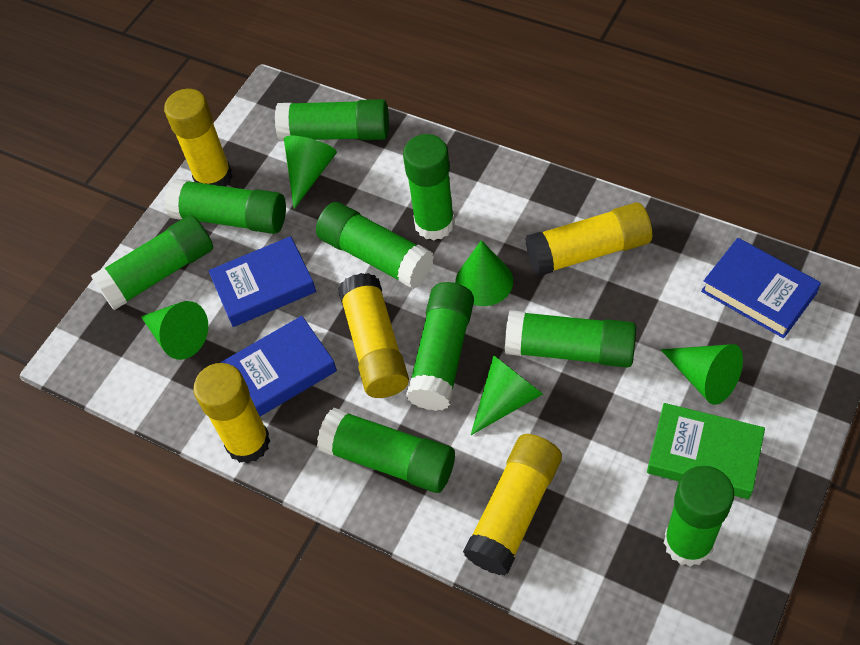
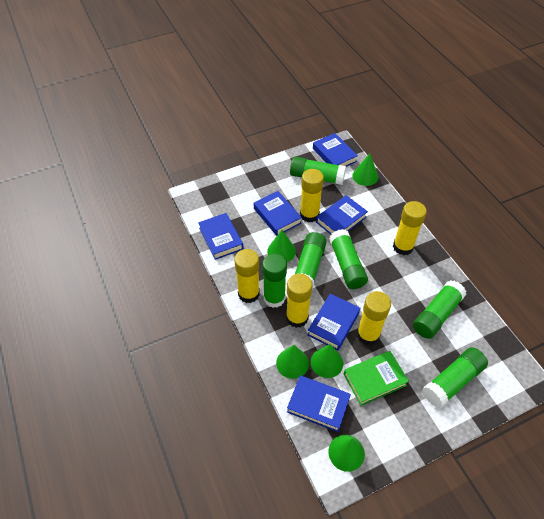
blue book: 3 -> 6
green glue stick: 9 -> 6

